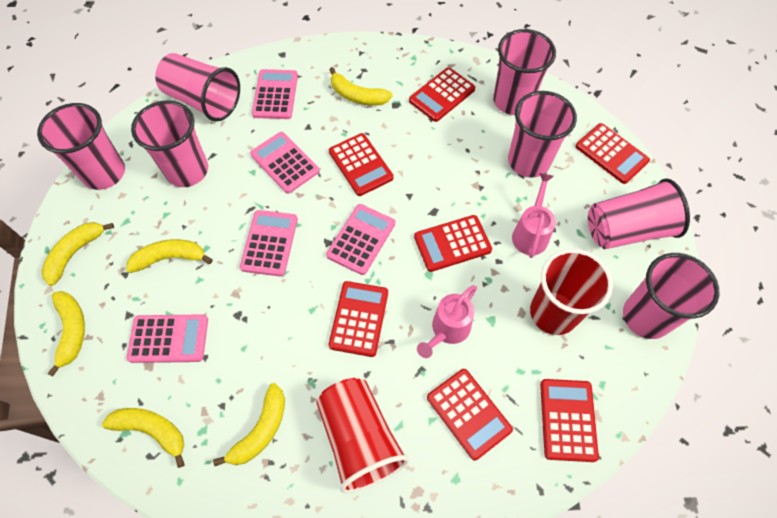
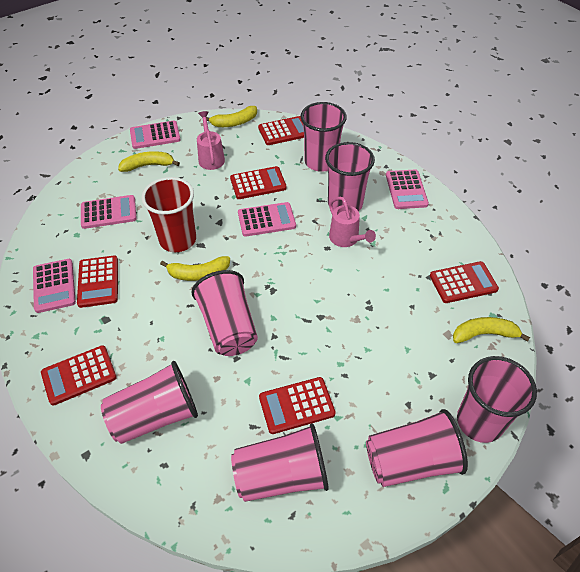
red calculator: 7 -> 6
red cup: 2 -> 1
yellow banana: 6 -> 4

